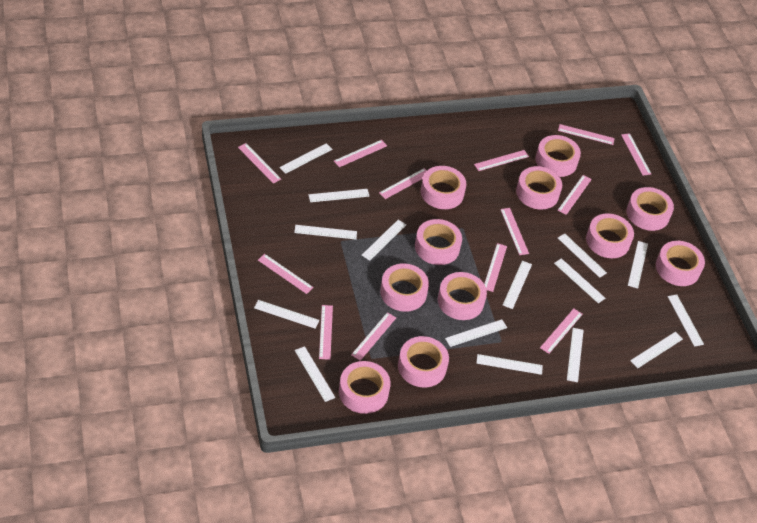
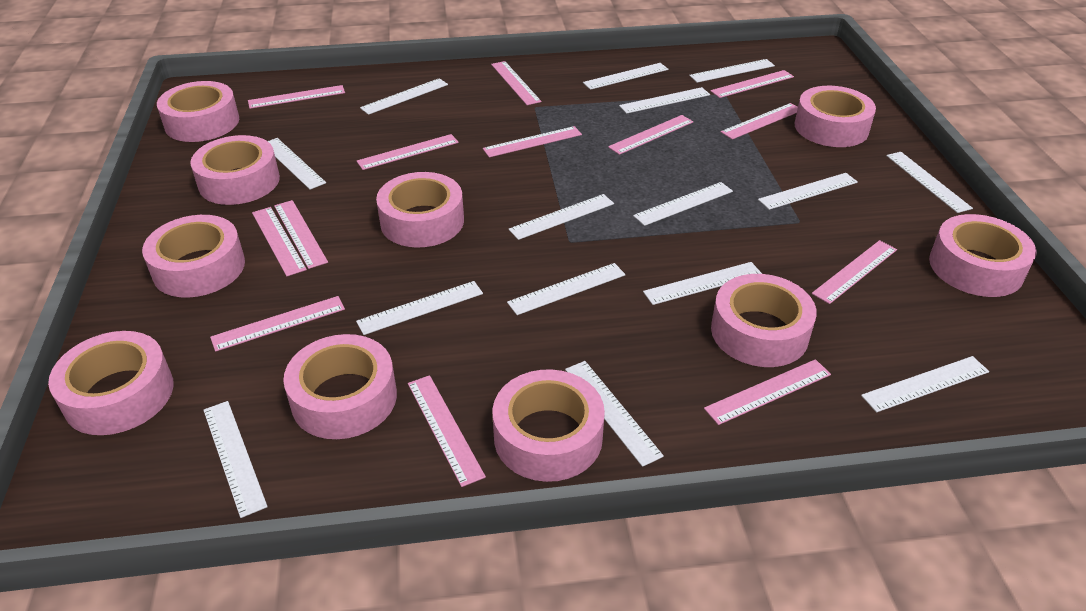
pink tape: 11 -> 10

